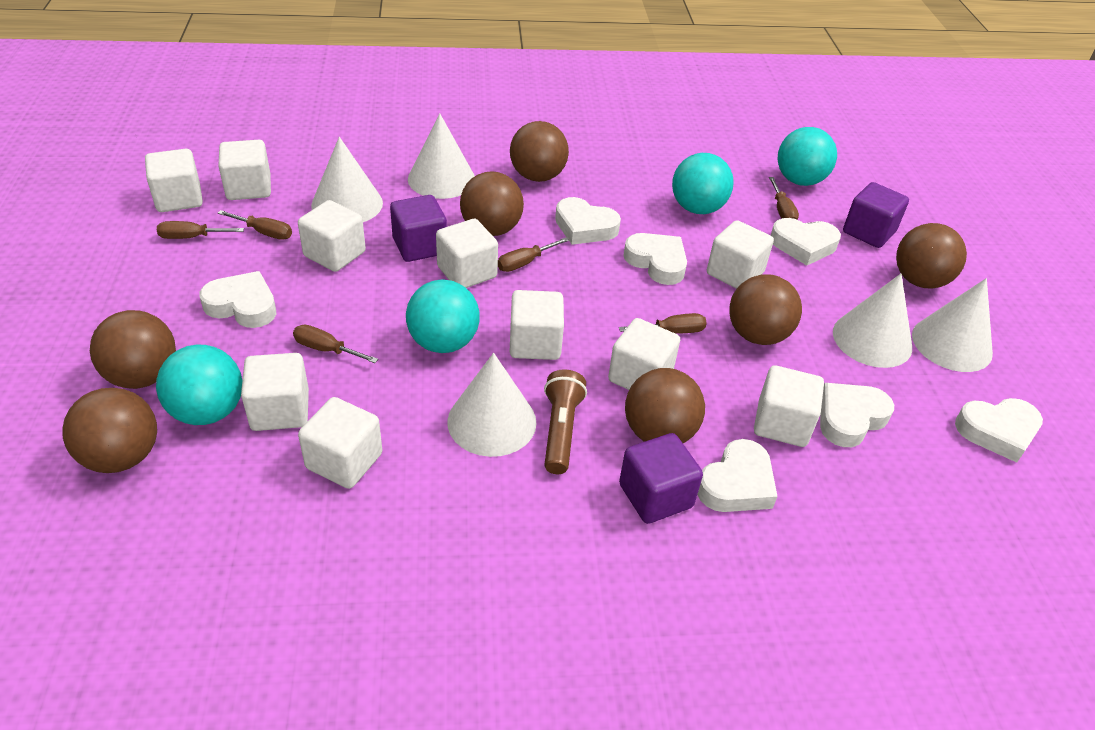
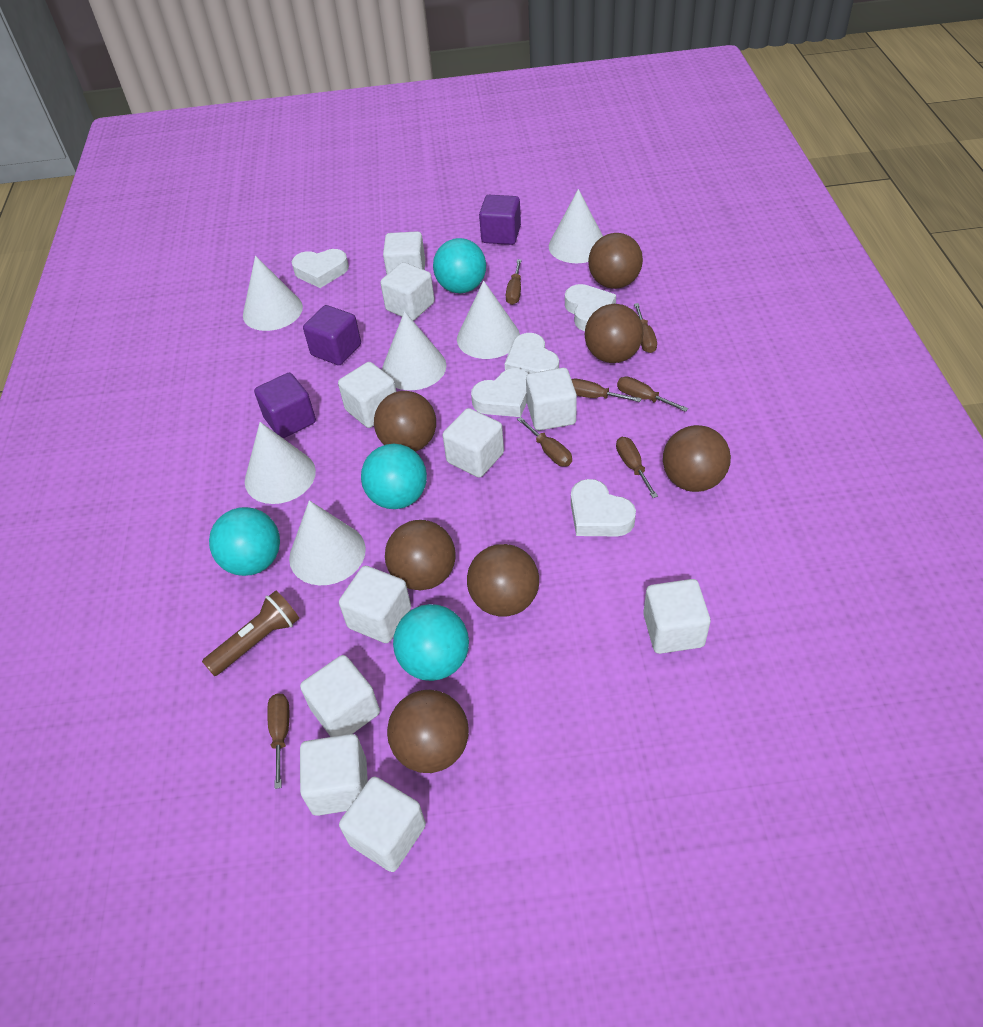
brown screwdriver: 6 -> 7
white cone: 5 -> 6
white heart: 7 -> 5

